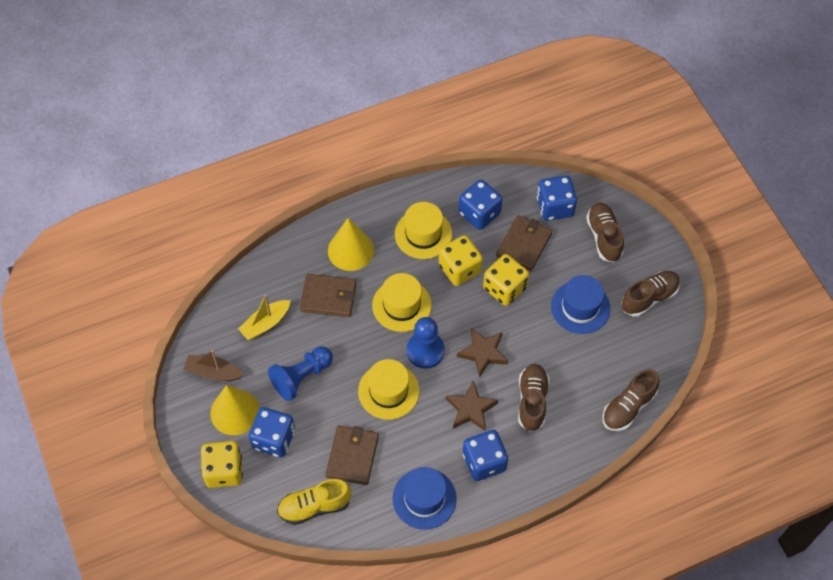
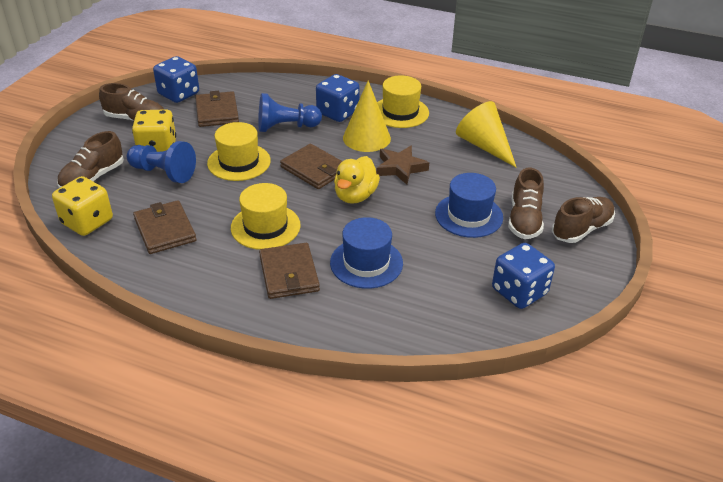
blue dice: 4 -> 3
brown boat: 1 -> 0
brown star: 2 -> 1
brown wallet: 3 -> 4
yellow boat: 1 -> 0
yellow dice: 3 -> 2
yellow duck: 0 -> 1
yellow shoe: 1 -> 0

